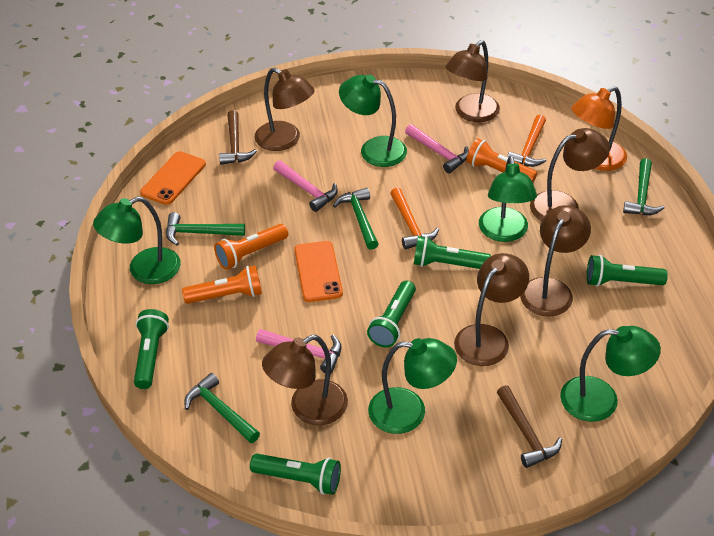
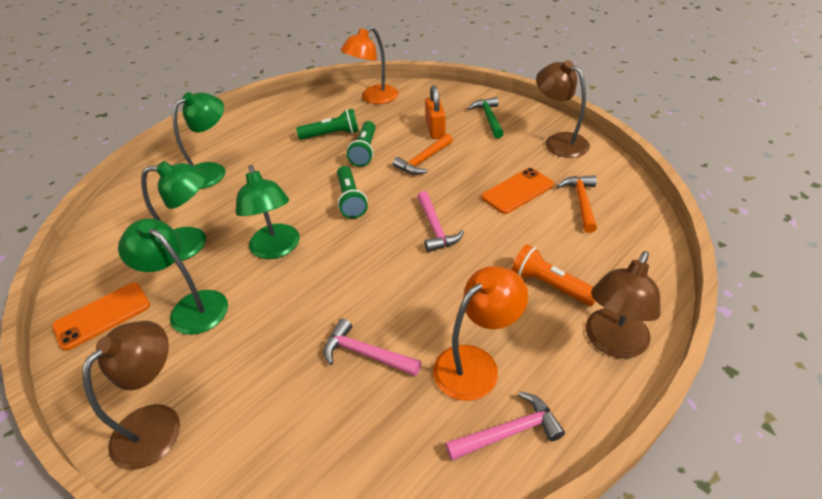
brown hammer: 2 -> 0
brown lamp: 6 -> 3
green flashlight: 5 -> 3
green hammer: 4 -> 1
green lamp: 5 -> 4
orange flashlight: 3 -> 1
orange lamp: 1 -> 2
orange padlock: 0 -> 1

